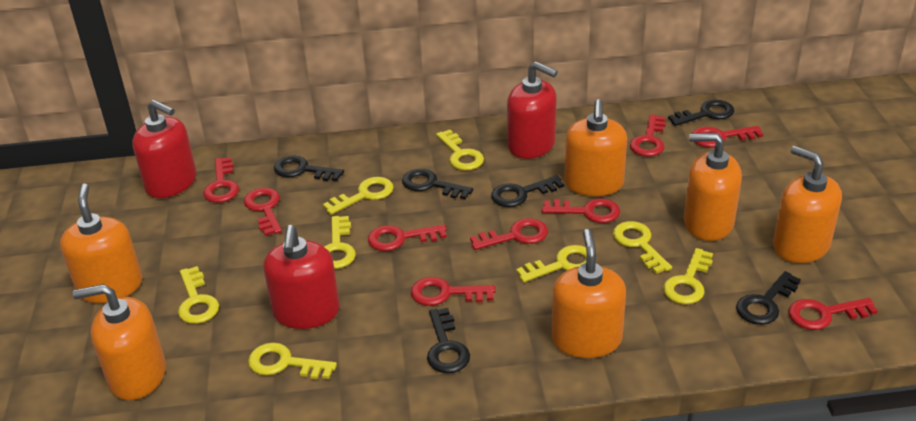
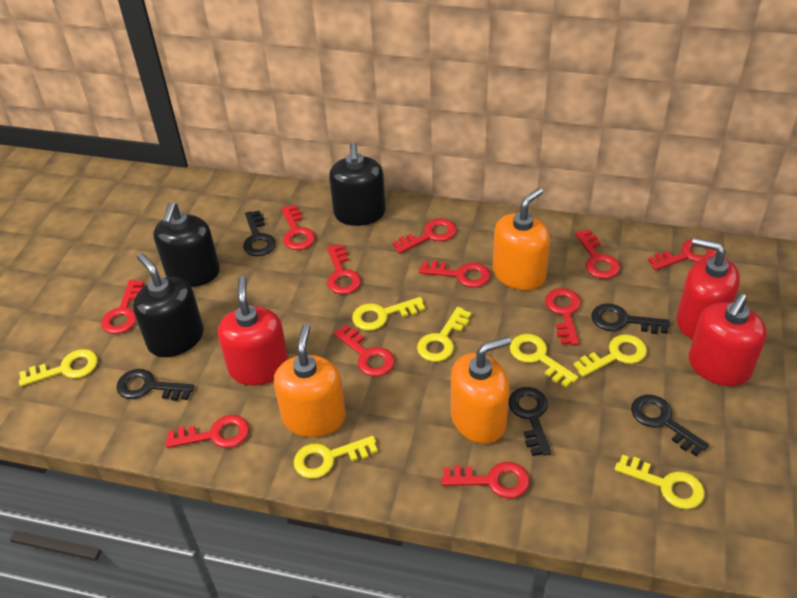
black key: 6 -> 5
black soap dispenser: 0 -> 3
orange soap dispenser: 6 -> 3
red key: 9 -> 11
yellow key: 8 -> 7

